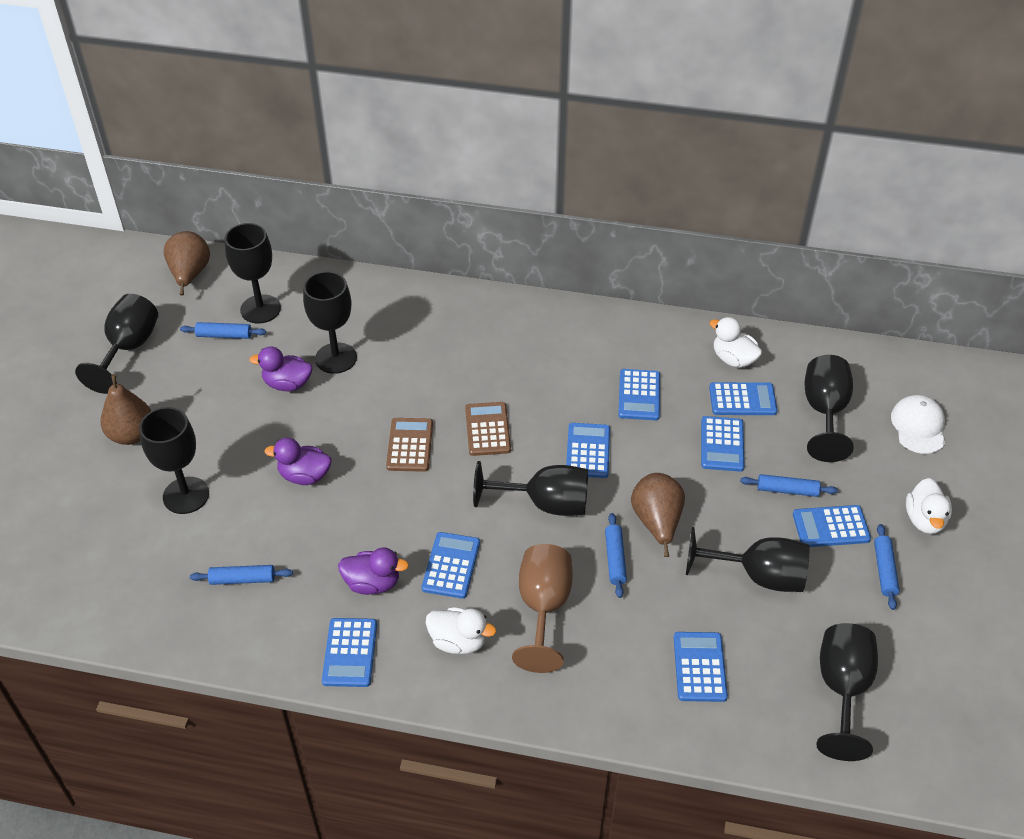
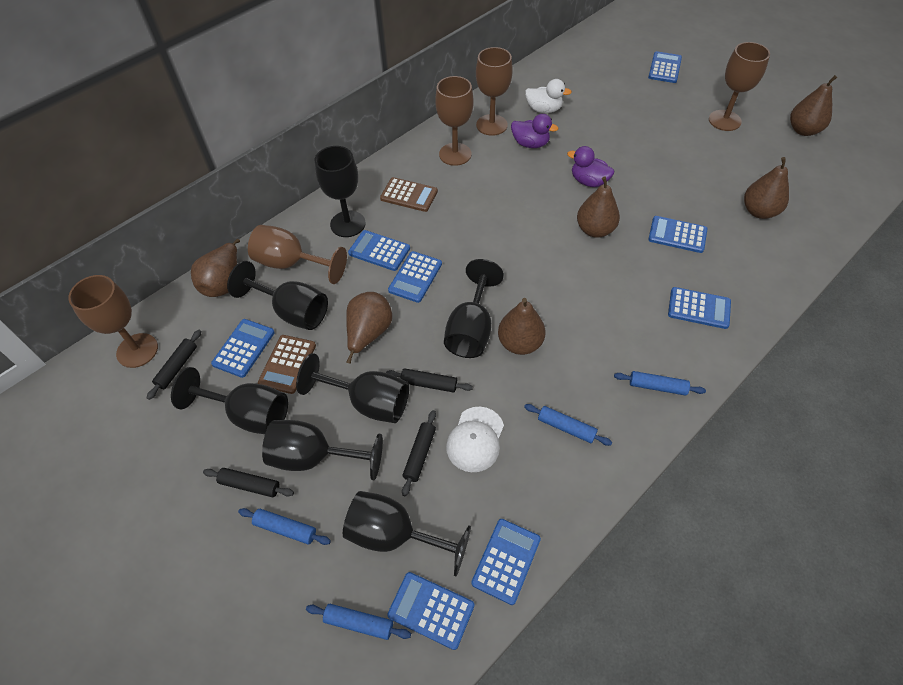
black goblet: 8 -> 7
black rolling pin: 0 -> 4
blue rolling pin: 5 -> 4
brown goblet: 1 -> 5
brown pear: 3 -> 6
purple duck: 3 -> 2
white duck: 3 -> 1

